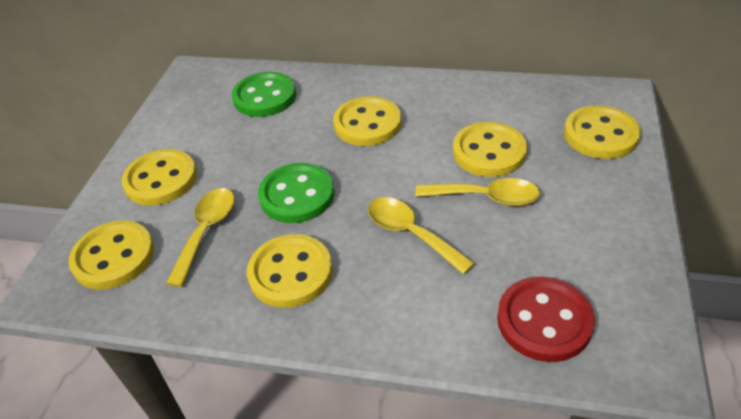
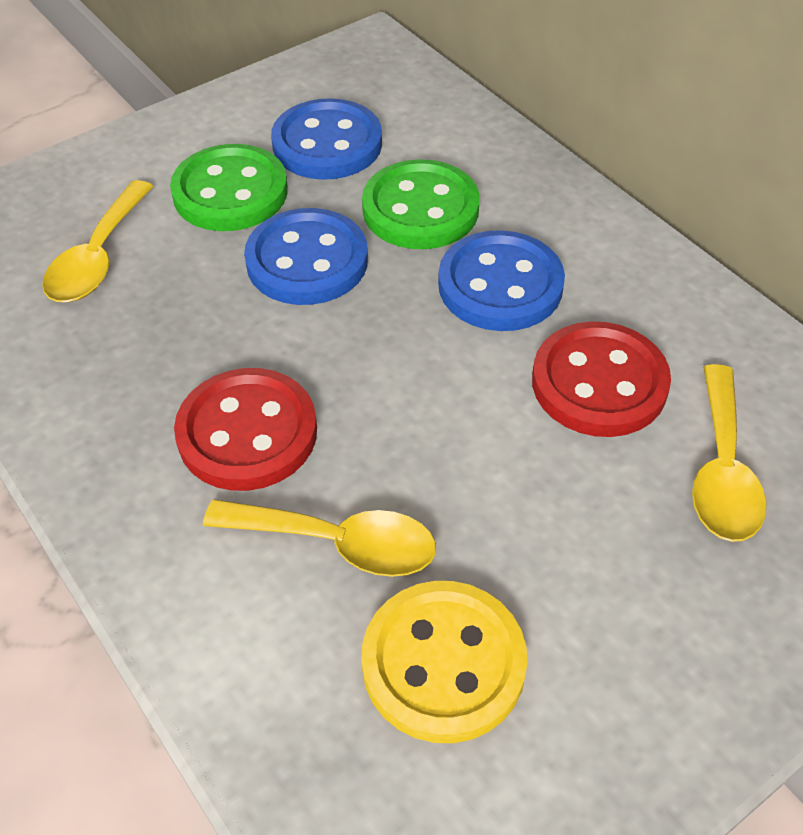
blue button: 0 -> 3
red button: 1 -> 2
yellow button: 6 -> 1

